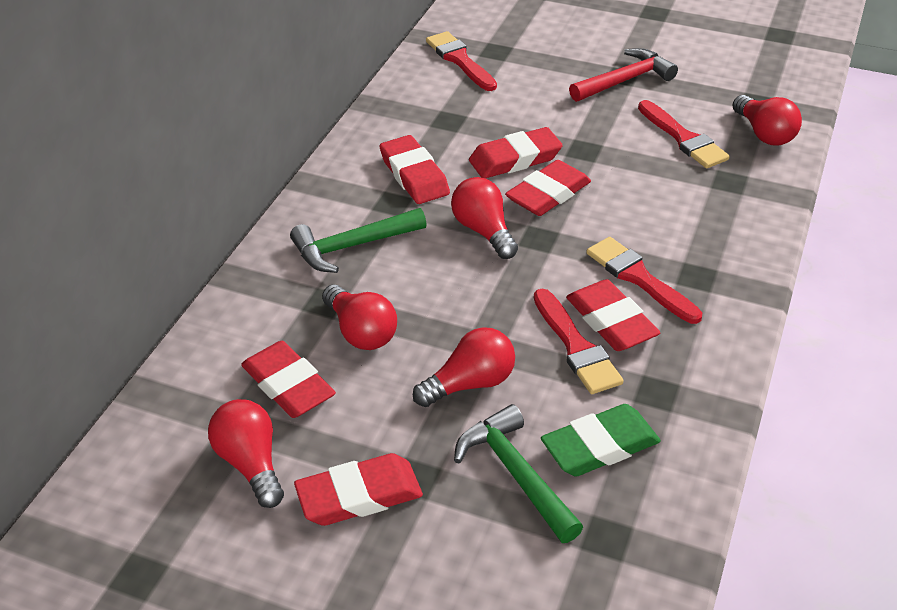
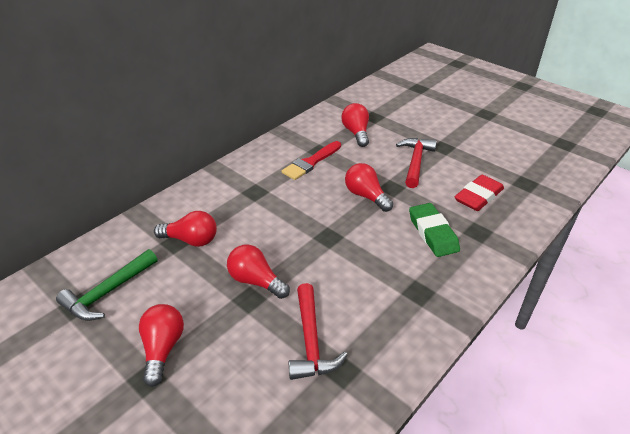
green hammer: 2 -> 1
red brush: 4 -> 1
red eraser: 6 -> 1
red hammer: 1 -> 2

